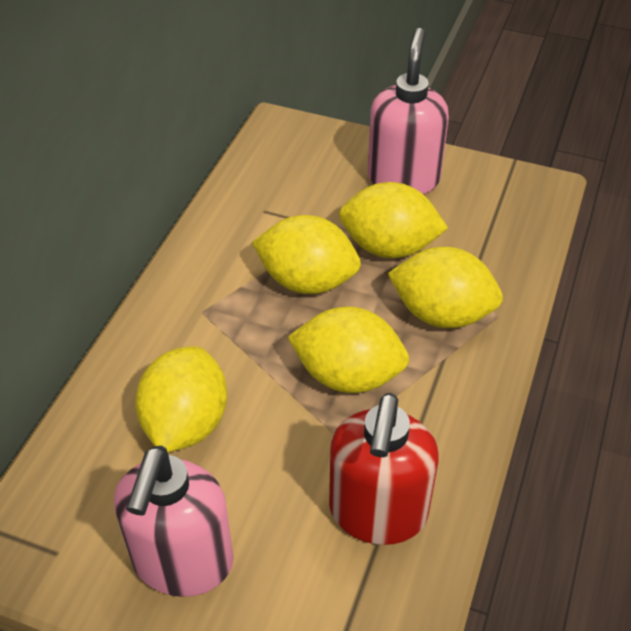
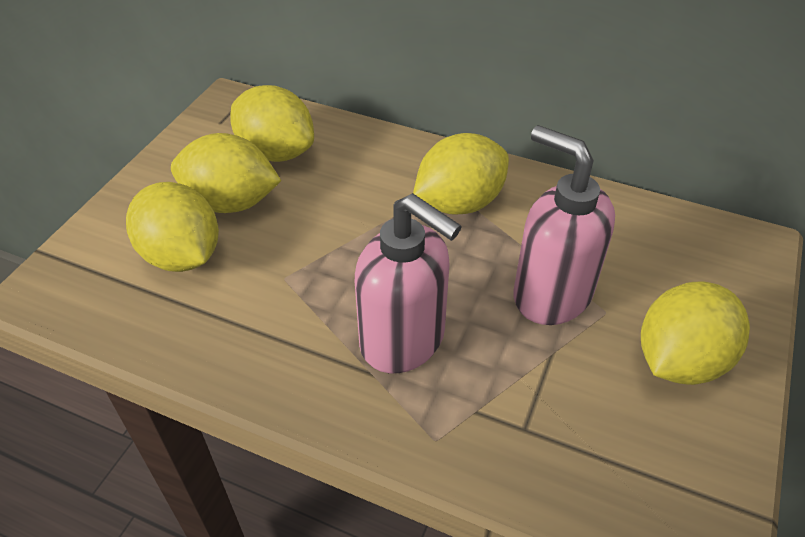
red soap dispenser: 1 -> 0

